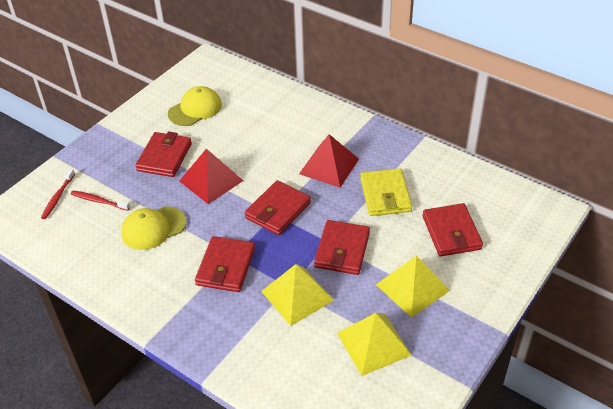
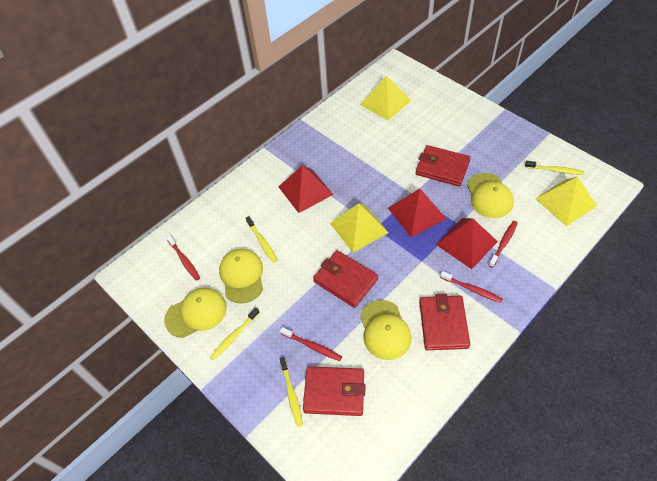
red pyramid: 2 -> 3
red toothbrush: 2 -> 4
red wallet: 5 -> 4
yellow cap: 2 -> 4
yellow toothbrush: 0 -> 4
yellow wallet: 1 -> 0

